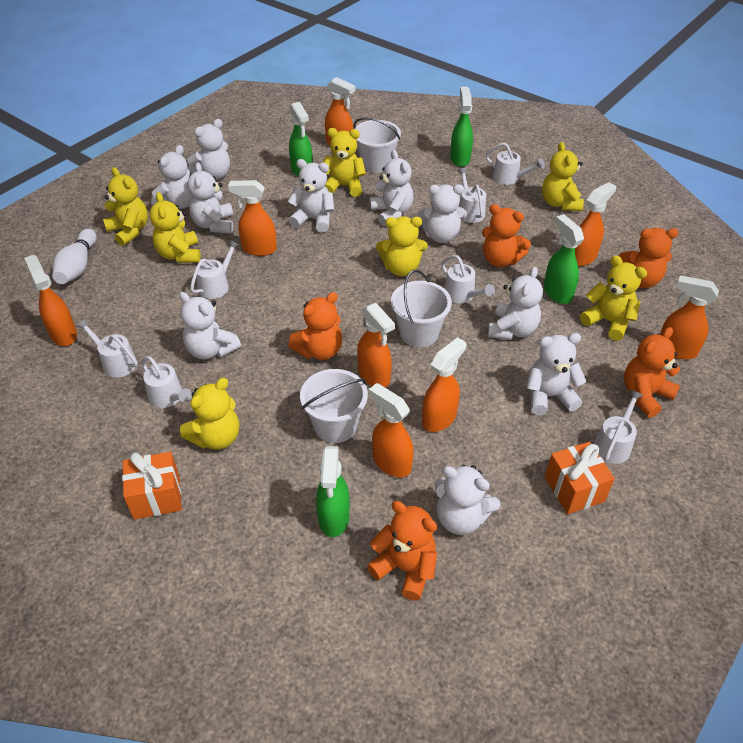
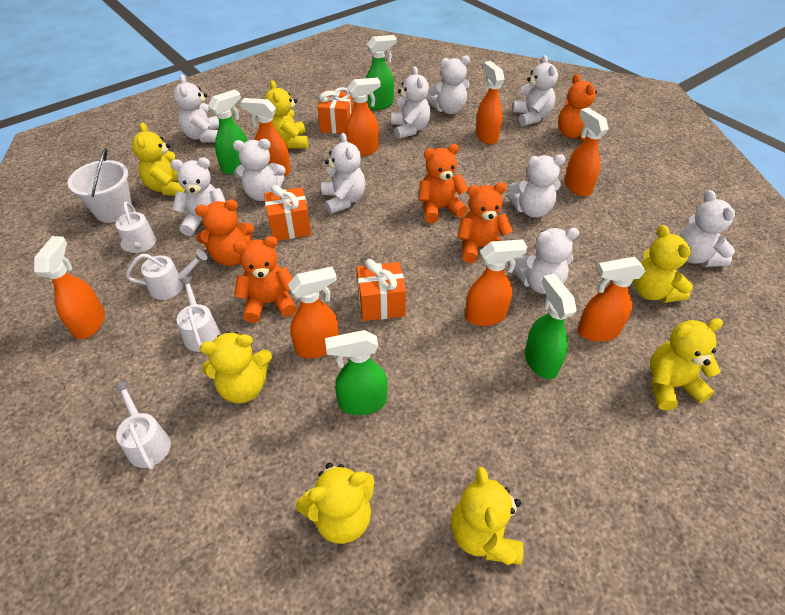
orange gift: 2 -> 3
white bowling pin: 1 -> 0
white bucket: 3 -> 1
white watering can: 7 -> 4

